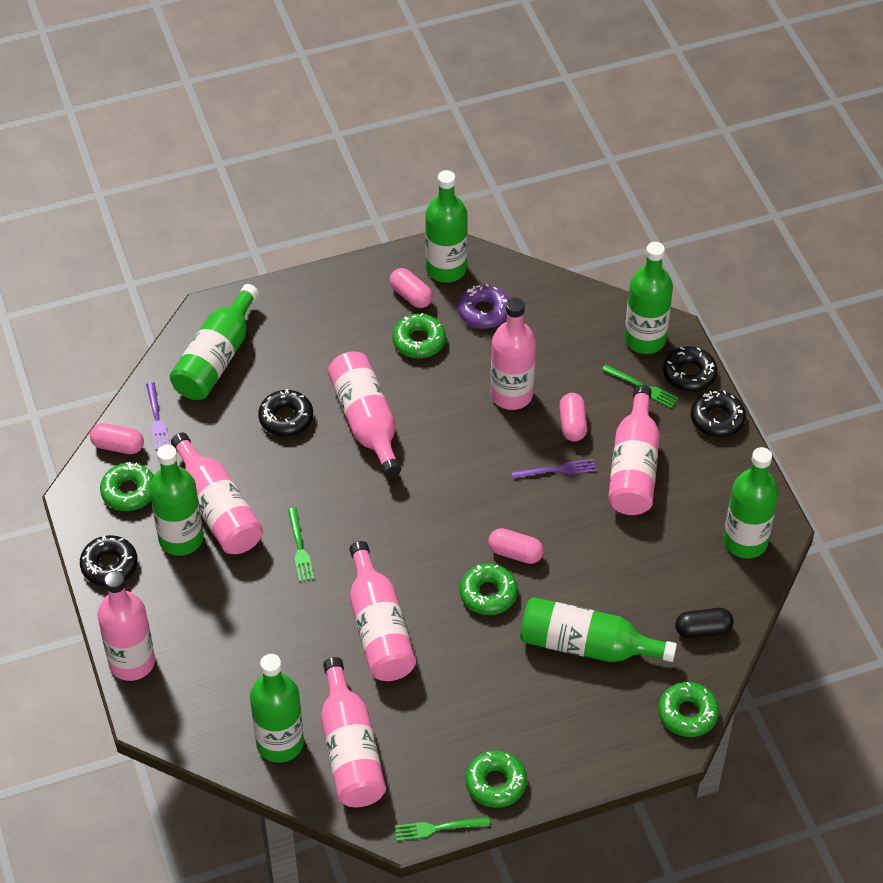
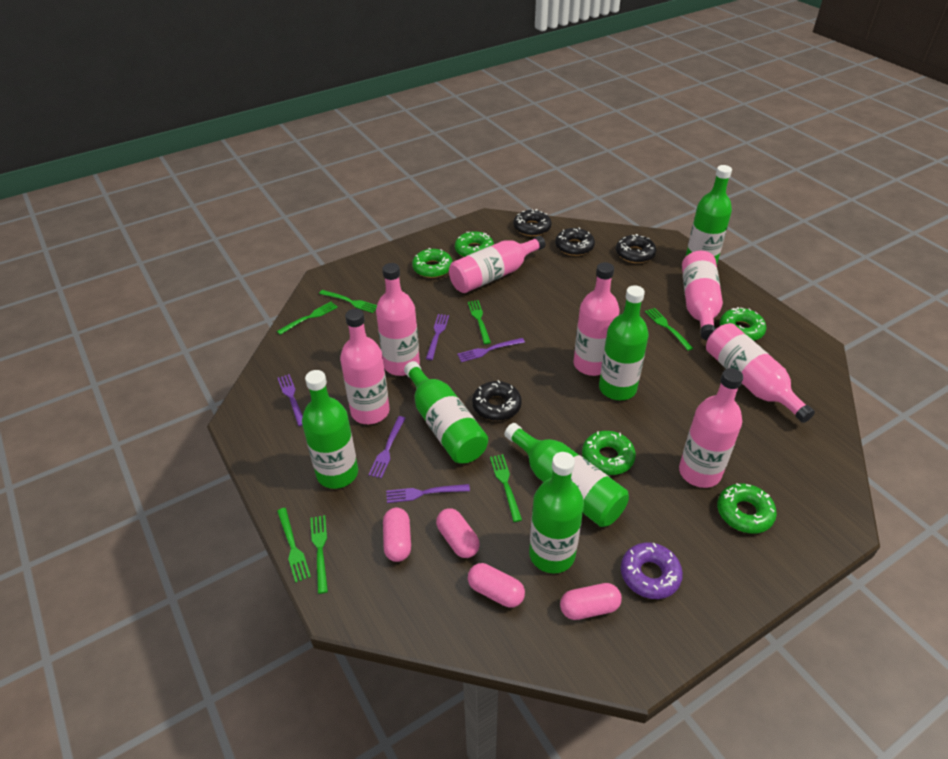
black capsule: 1 -> 0
green bottle: 7 -> 6
green fork: 3 -> 7
purple fork: 2 -> 5

